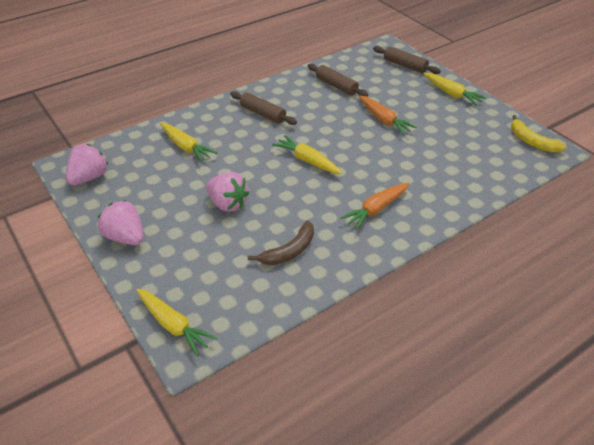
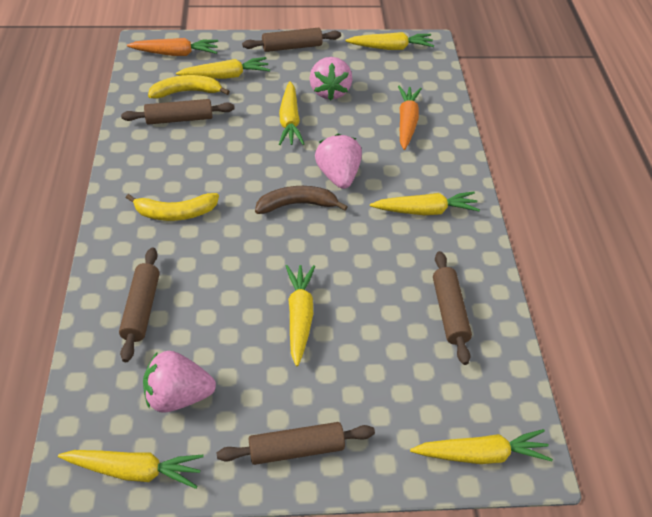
brown rolling pin: 3 -> 5
yellow banana: 1 -> 2
yellow carrot: 4 -> 7

